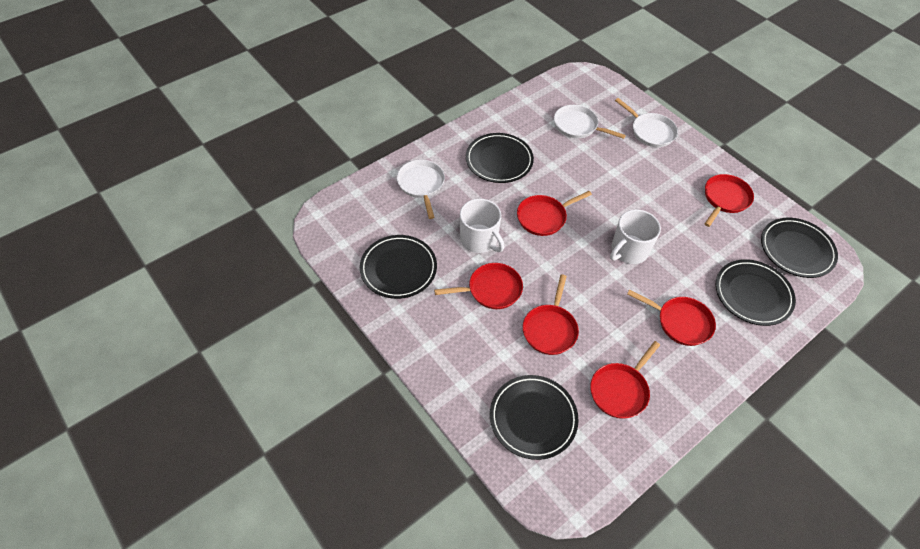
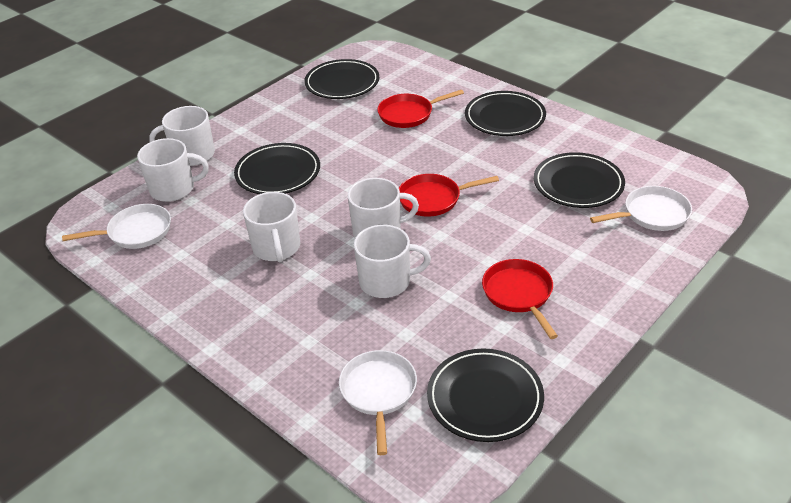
red pan: 6 -> 3
white mug: 2 -> 5

